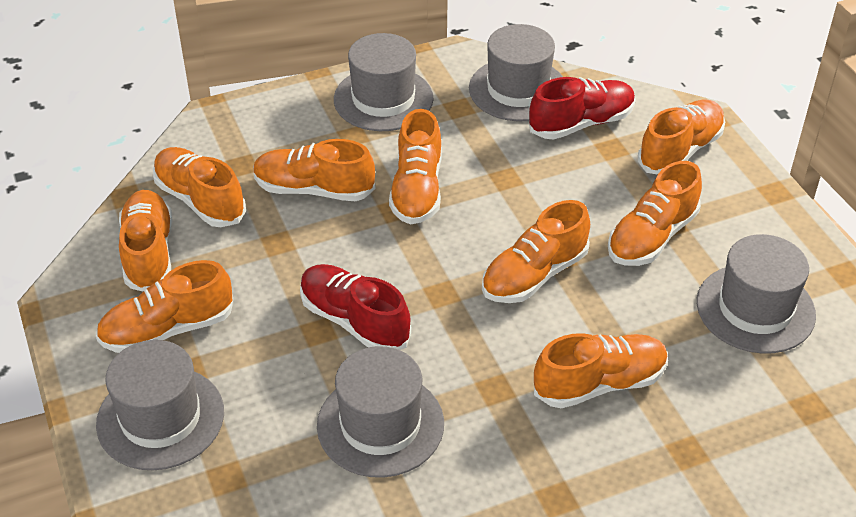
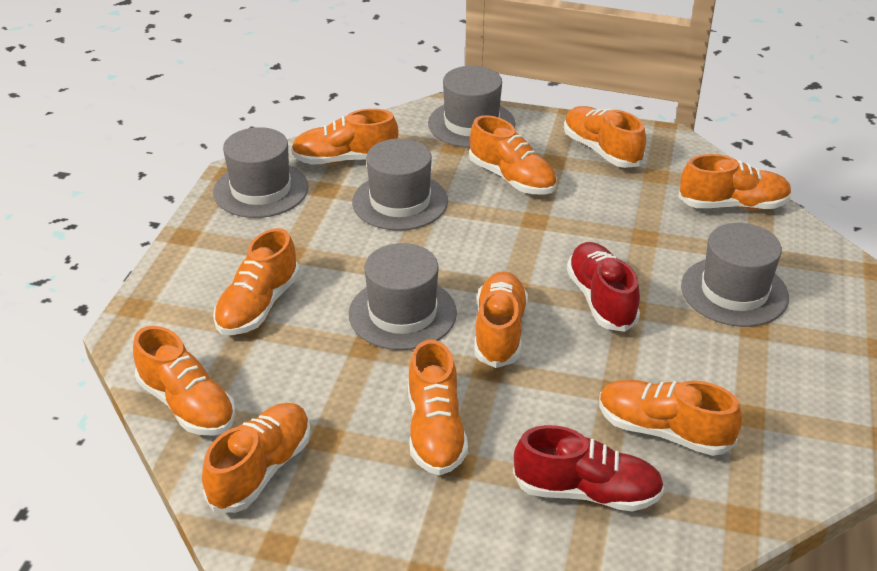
orange shoe: 9 -> 10

